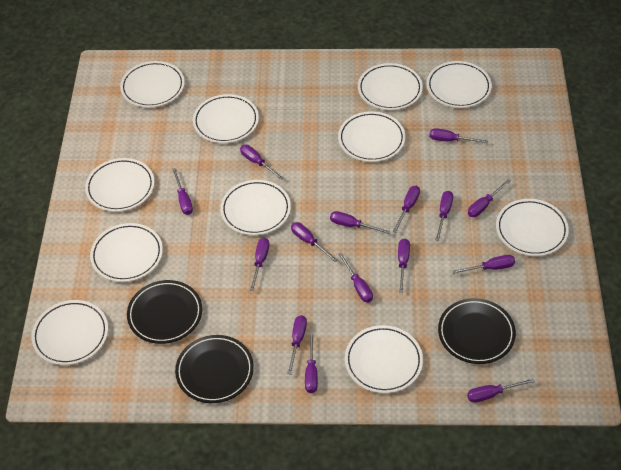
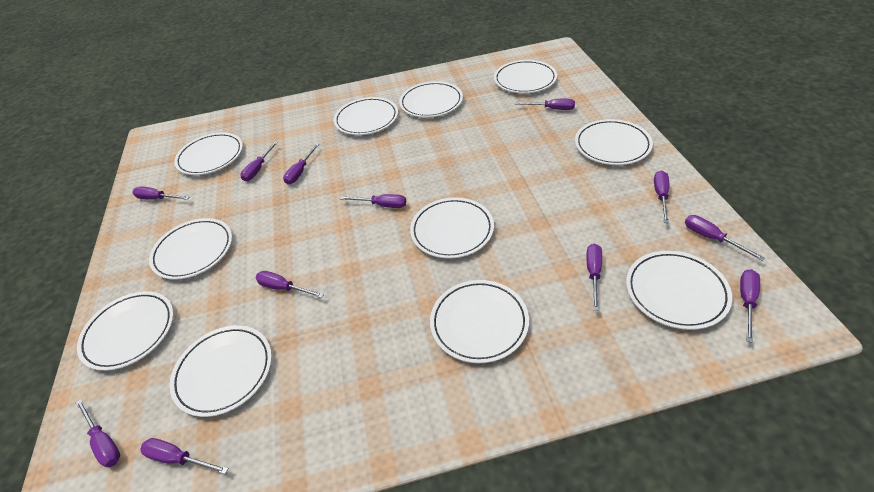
black plate: 3 -> 0
purple screwdriver: 15 -> 12

